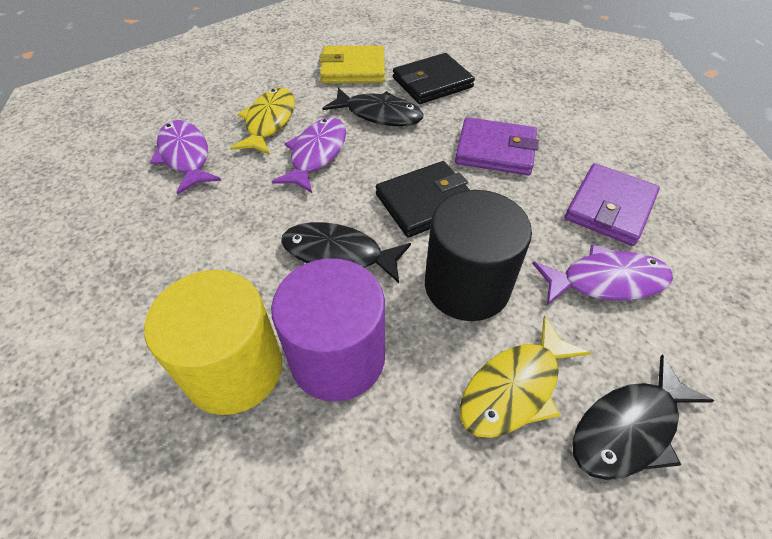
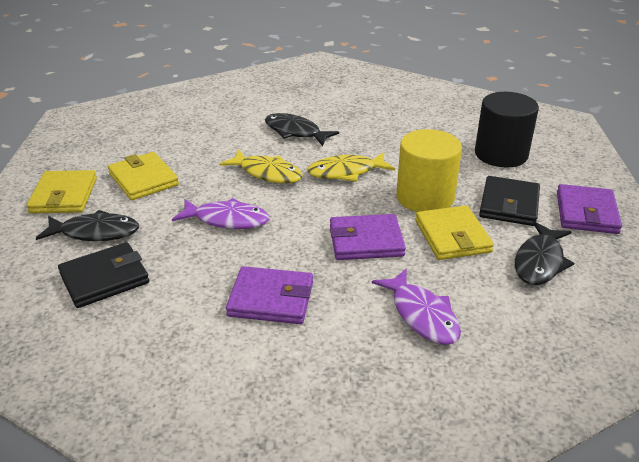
purple cylinder: 1 -> 0
purple fish: 3 -> 2
purple wallet: 2 -> 3
yellow wallet: 1 -> 3

